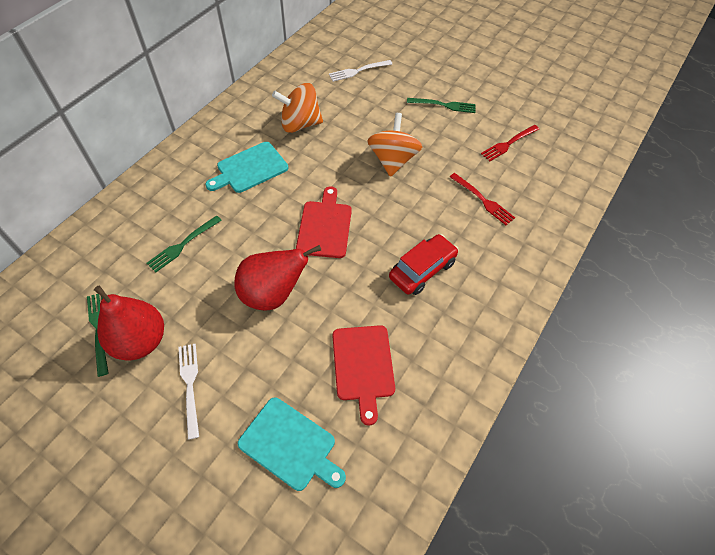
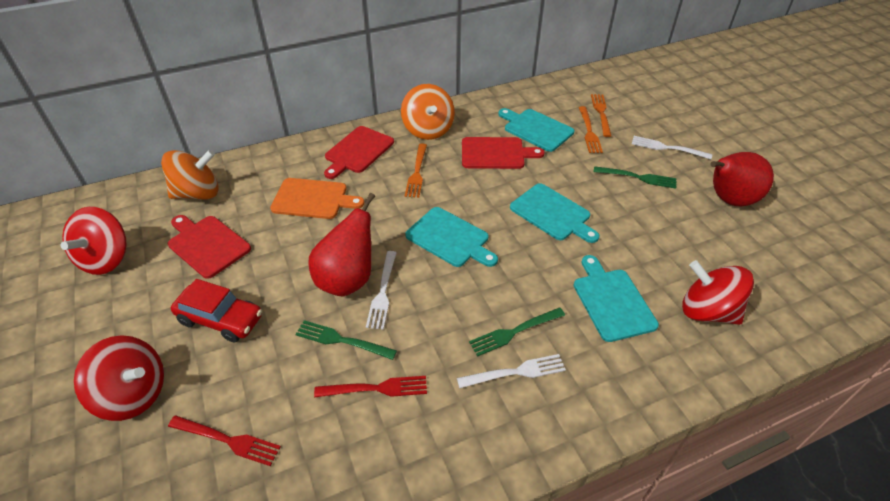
orange cutting board: 0 -> 1
orange fork: 0 -> 3
red cutting board: 2 -> 3
red spinning top: 0 -> 3
turquoise cutting board: 2 -> 4
white fork: 2 -> 3

